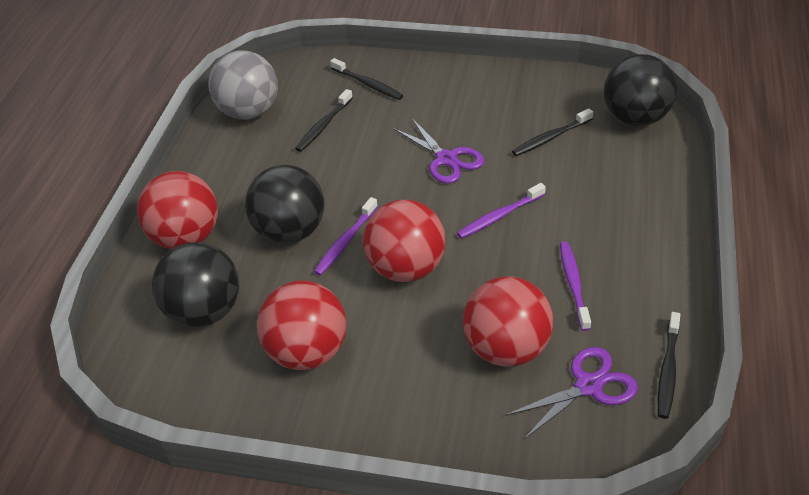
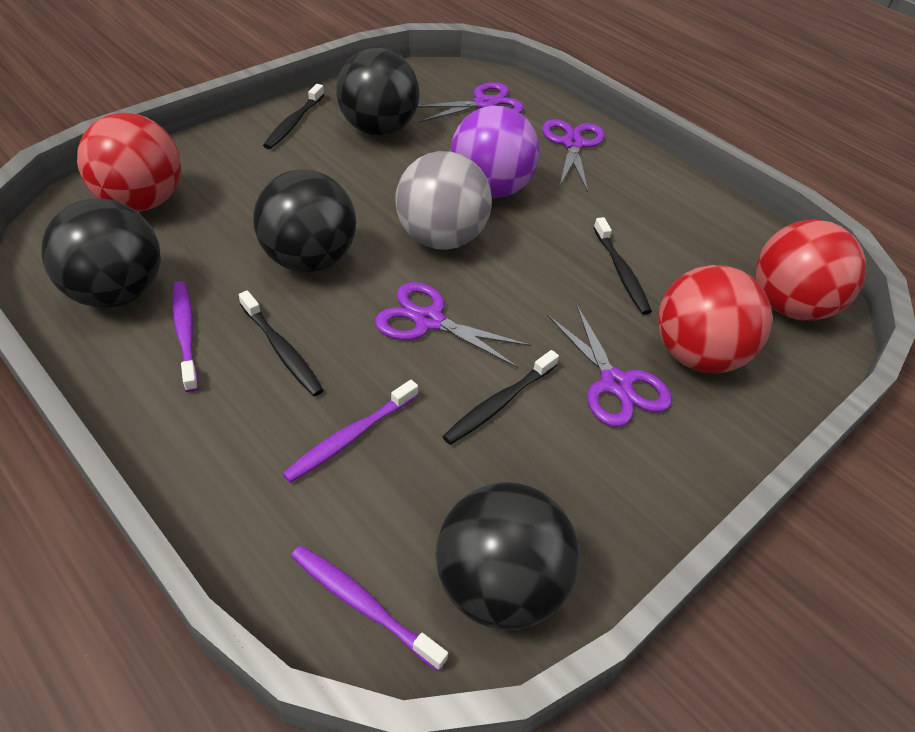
black ball: 3 -> 4
purple ball: 0 -> 1
purple scissors: 2 -> 4
red ball: 4 -> 3

